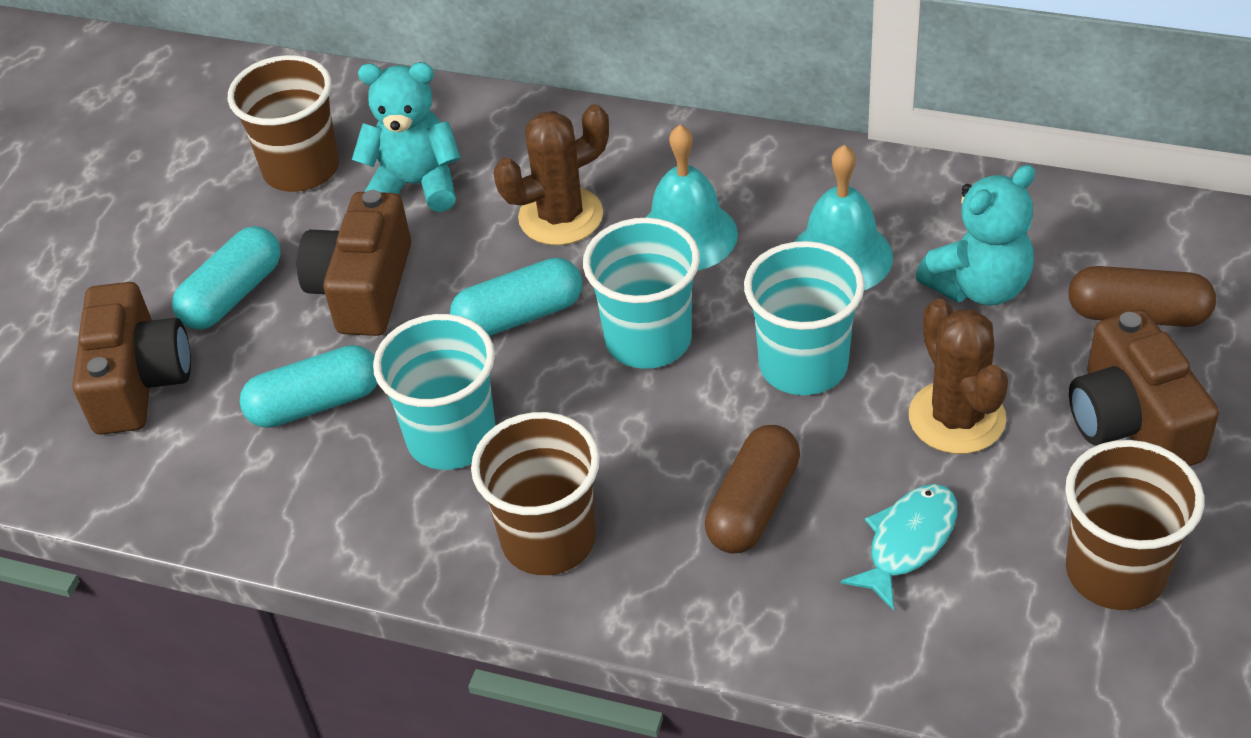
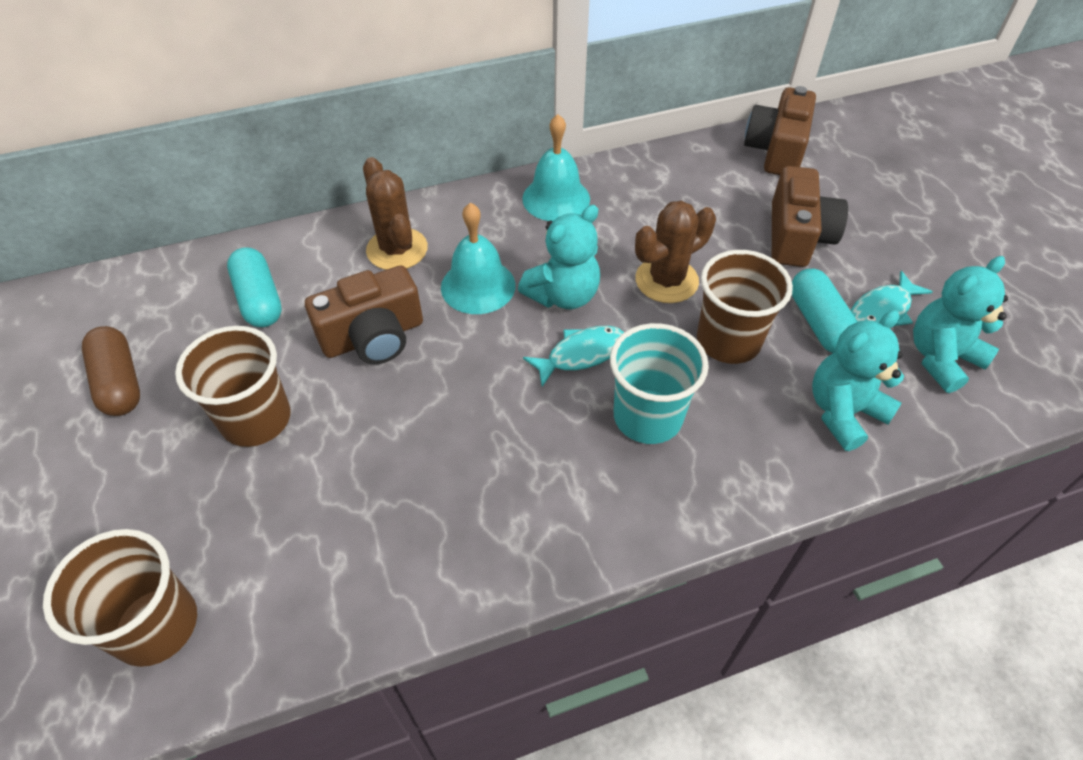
brown capsule: 2 -> 1
turquoise capsule: 3 -> 2
turquoise cup: 3 -> 1
turquoise fish: 1 -> 2
turquoise teddy bear: 2 -> 3

